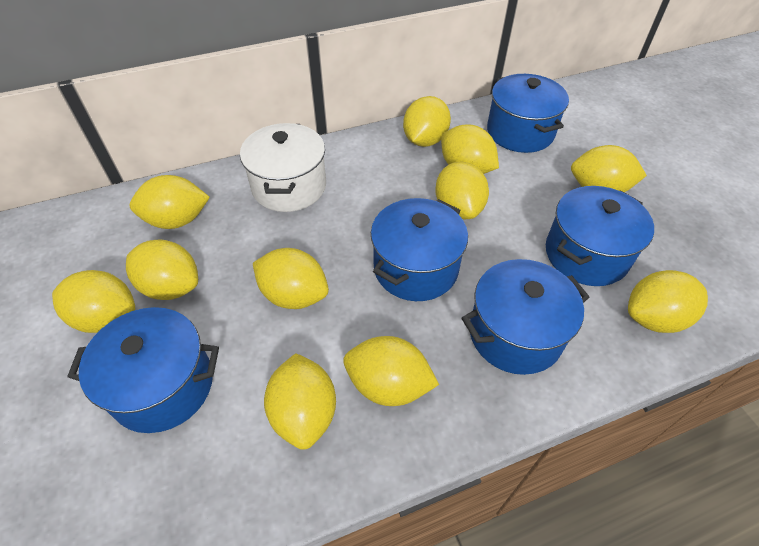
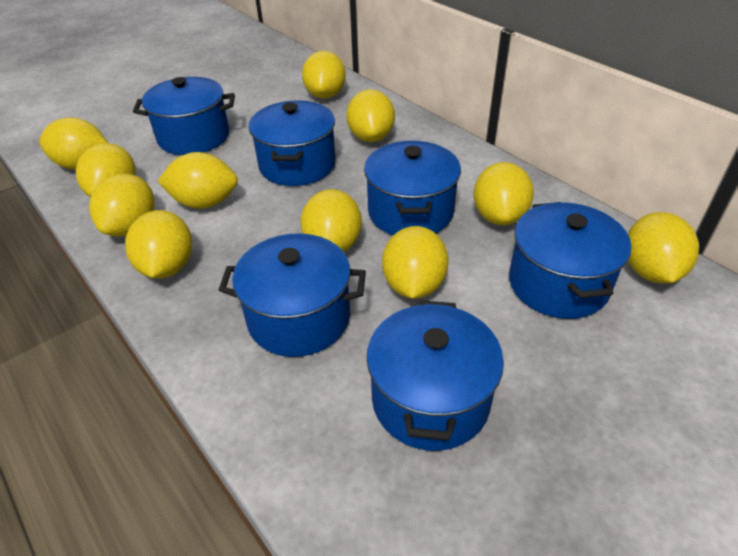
blue pot: 5 -> 6
white pot: 1 -> 0

